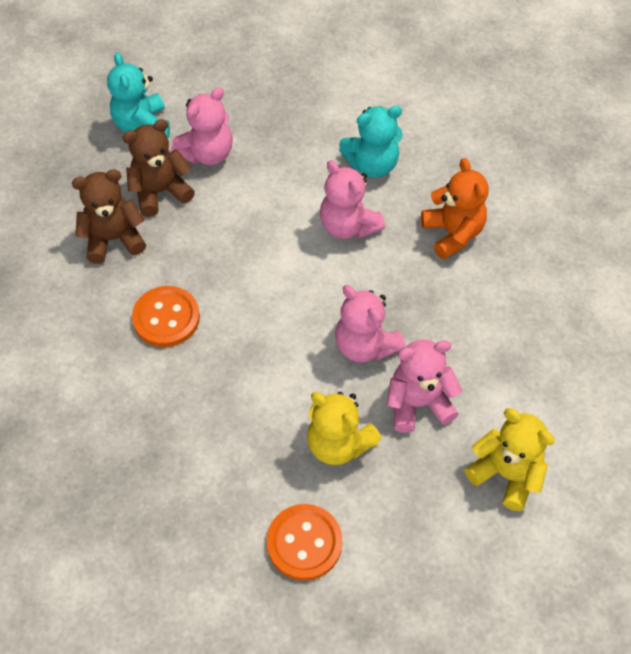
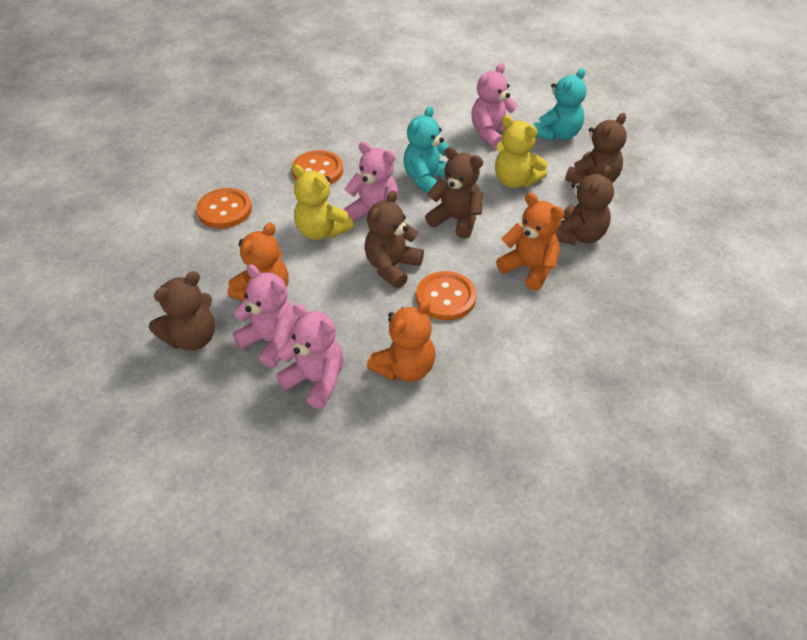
brown teddy bear: 2 -> 5
orange button: 2 -> 3
orange teddy bear: 1 -> 3

